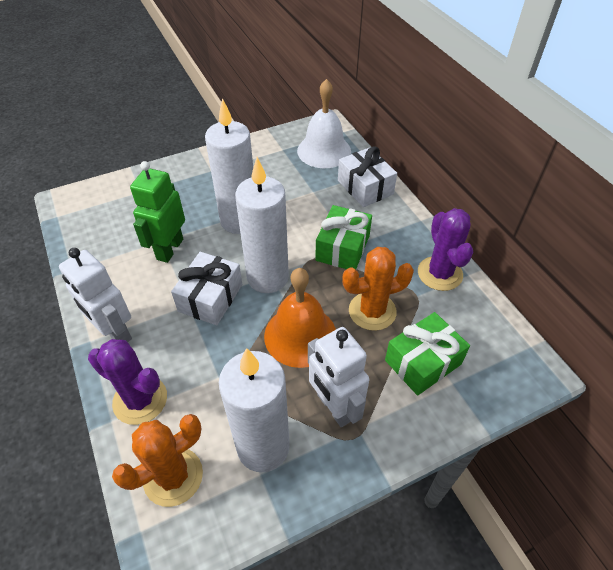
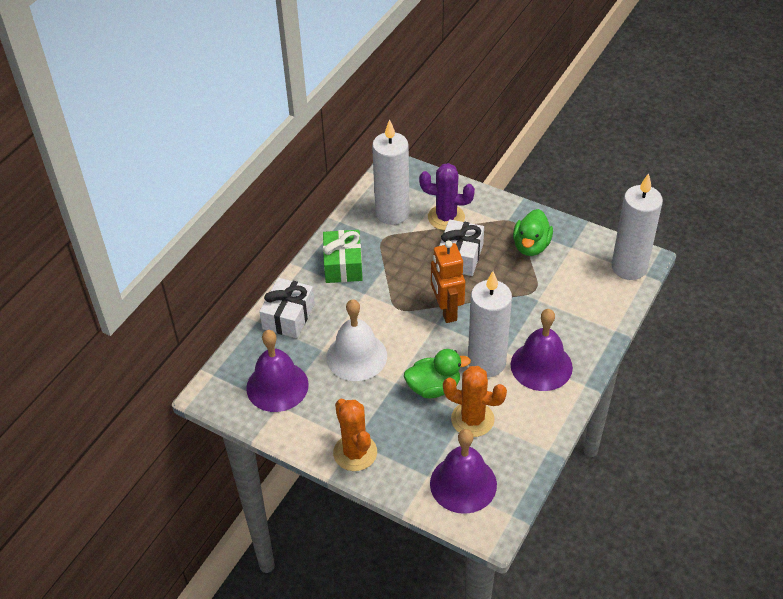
green duck: 0 -> 2
green gift: 2 -> 1
green robot: 1 -> 0
orange bell: 1 -> 0
orange robot: 0 -> 1
purple bell: 0 -> 3
purple cactus: 2 -> 1
white robot: 2 -> 0

